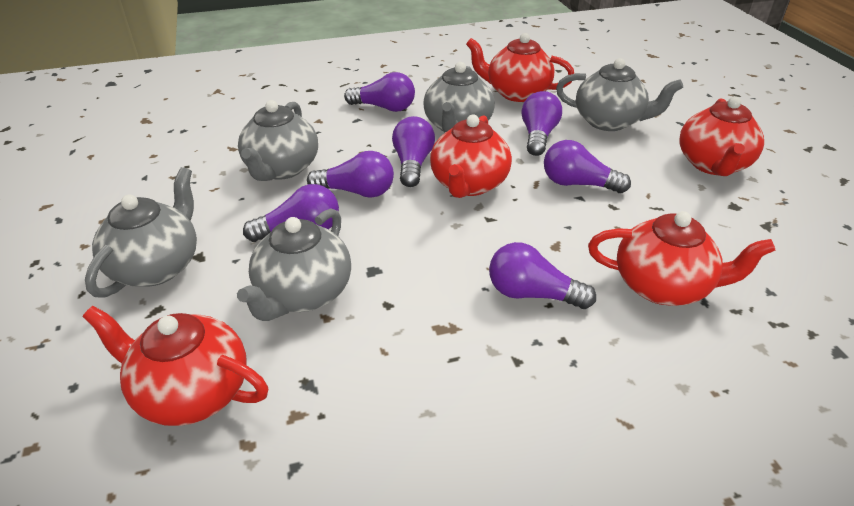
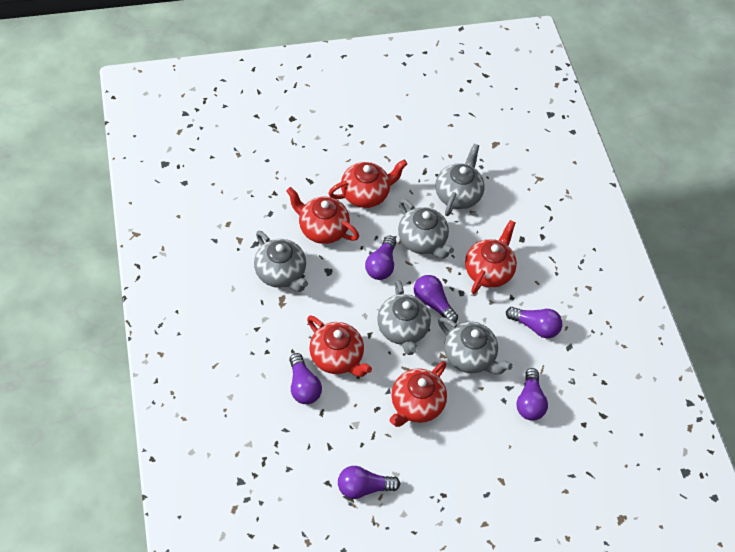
purple light bulb: 7 -> 6

